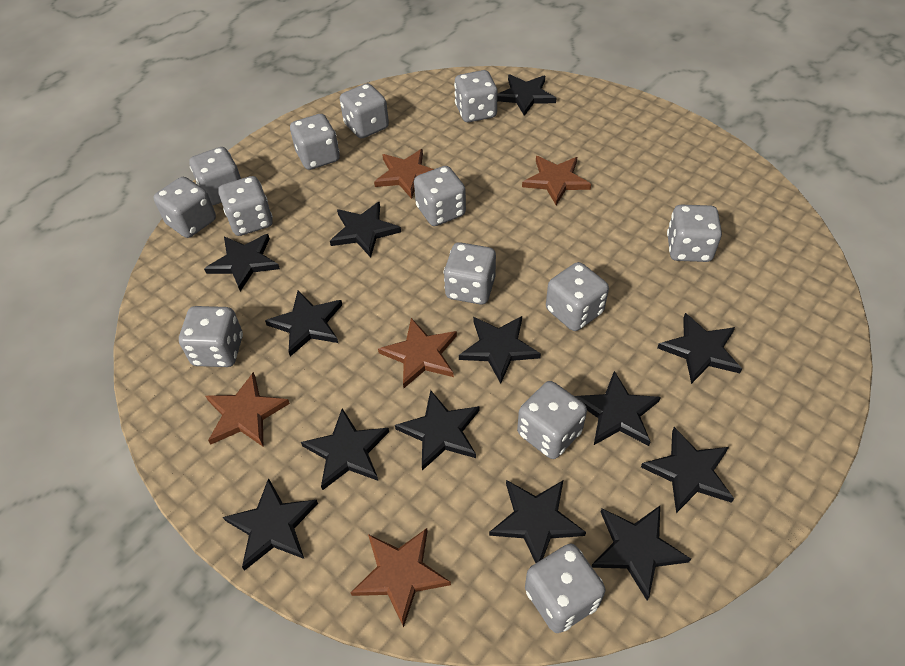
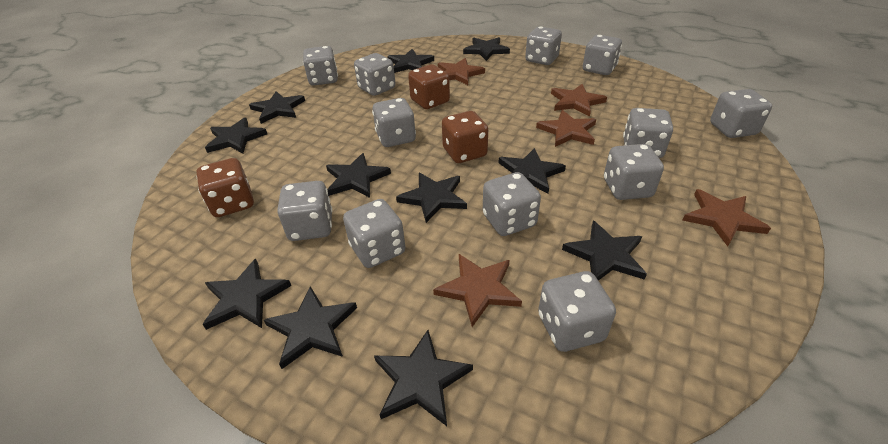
black star: 13 -> 11
brown dice: 0 -> 3
grey dice: 13 -> 12

